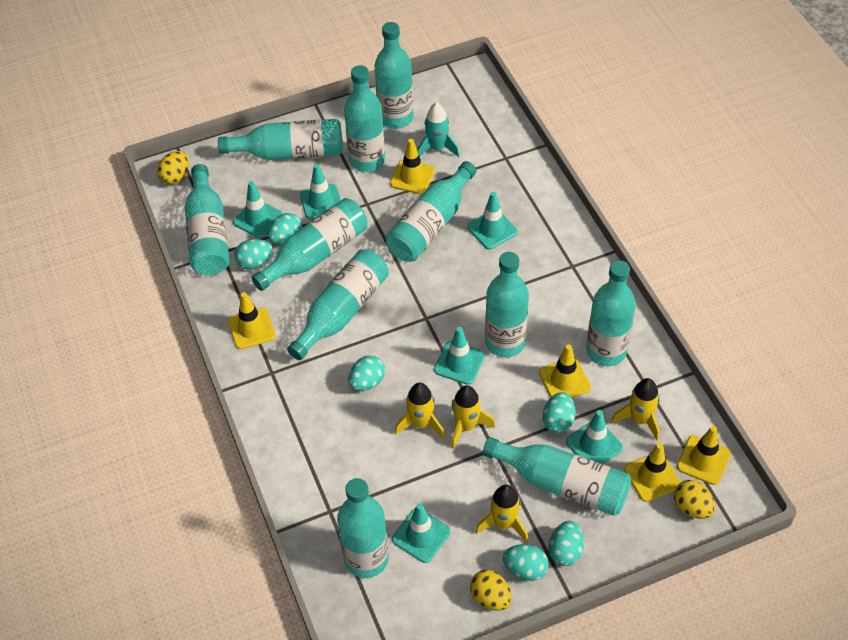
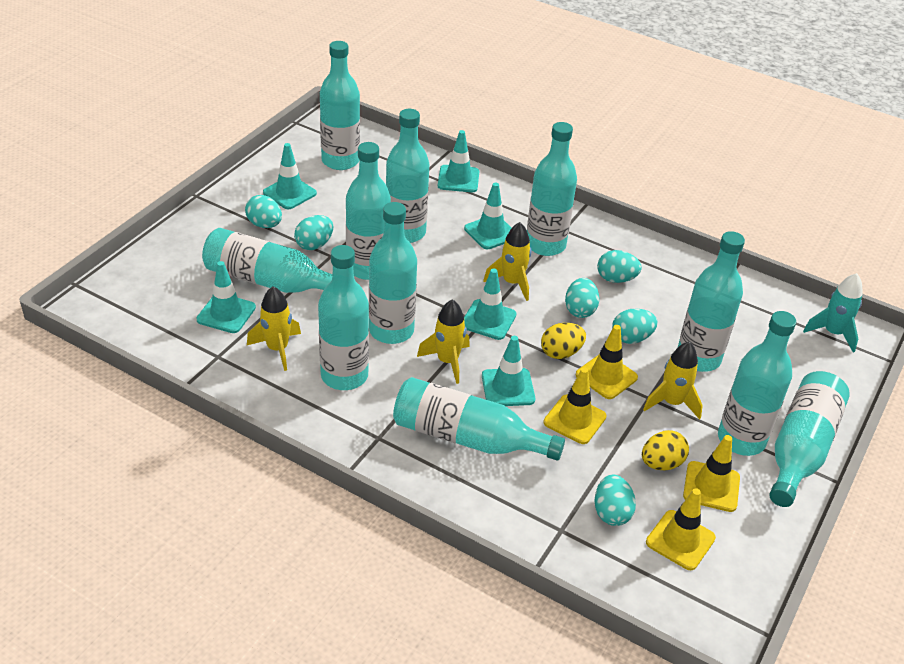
yellow egg: 3 -> 2
yellow traffic cone: 5 -> 4

